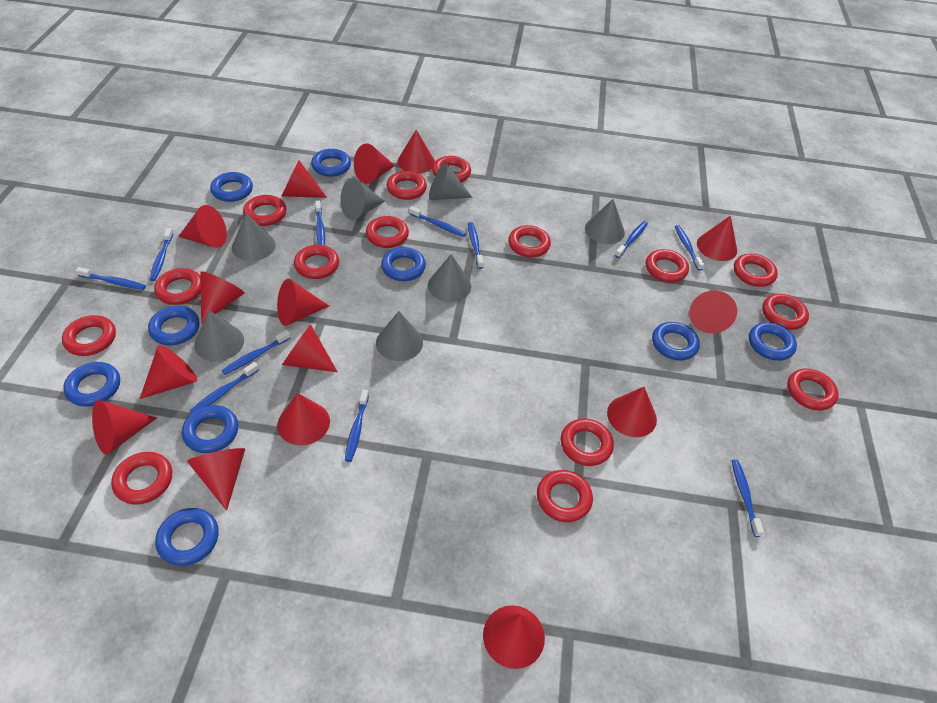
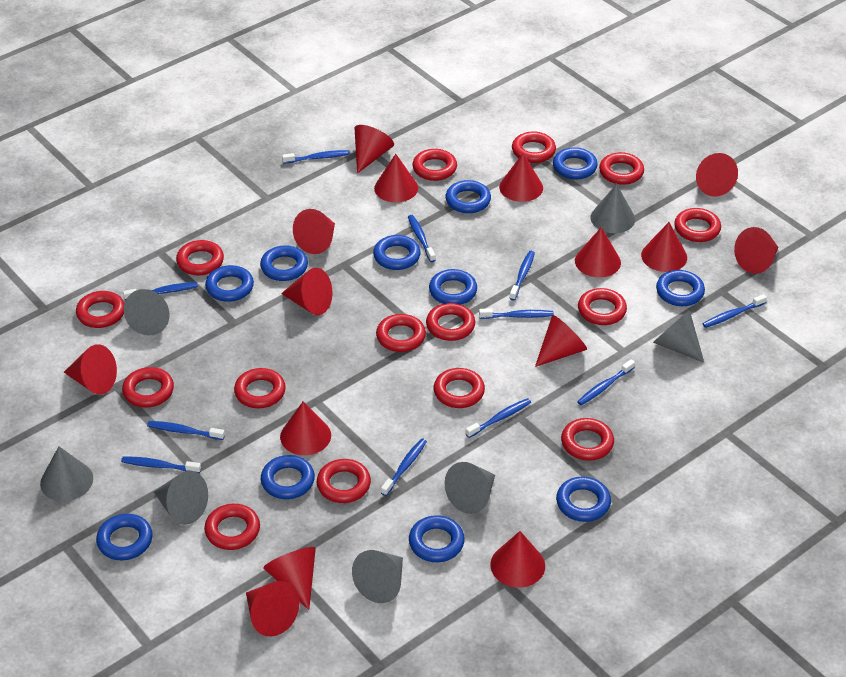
blue ring: 9 -> 11

